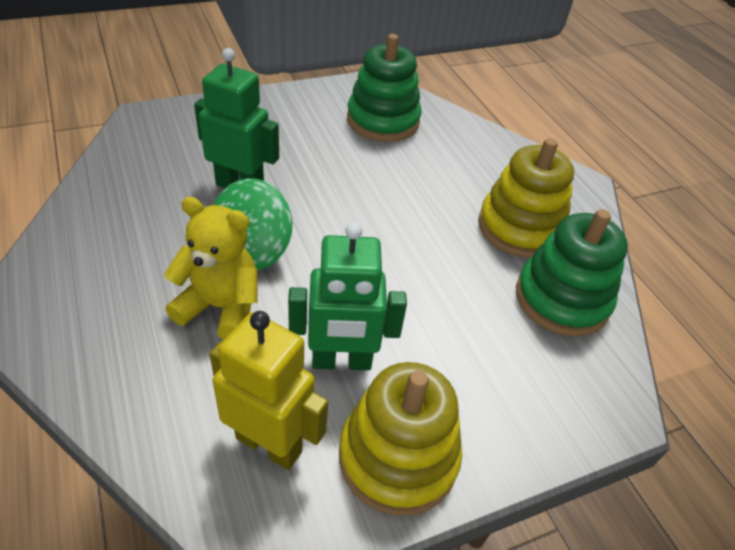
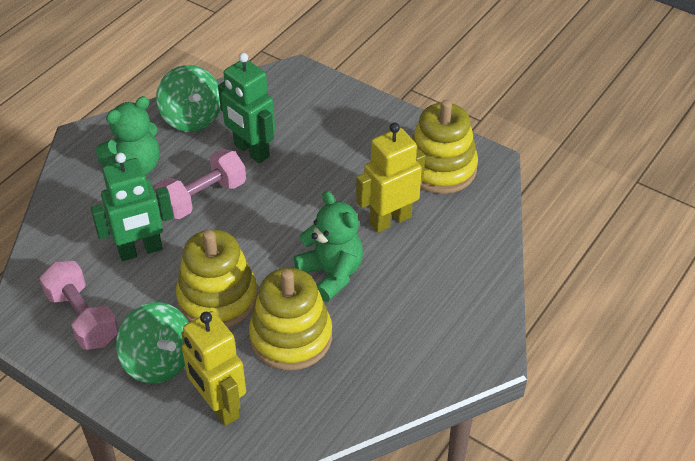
green spinning top: 1 -> 2
green stacking toy: 2 -> 0
green teddy bear: 0 -> 2
pink dumbbell: 0 -> 2
yellow robot: 1 -> 2
yellow stacking toy: 2 -> 3
yellow teddy bear: 1 -> 0

